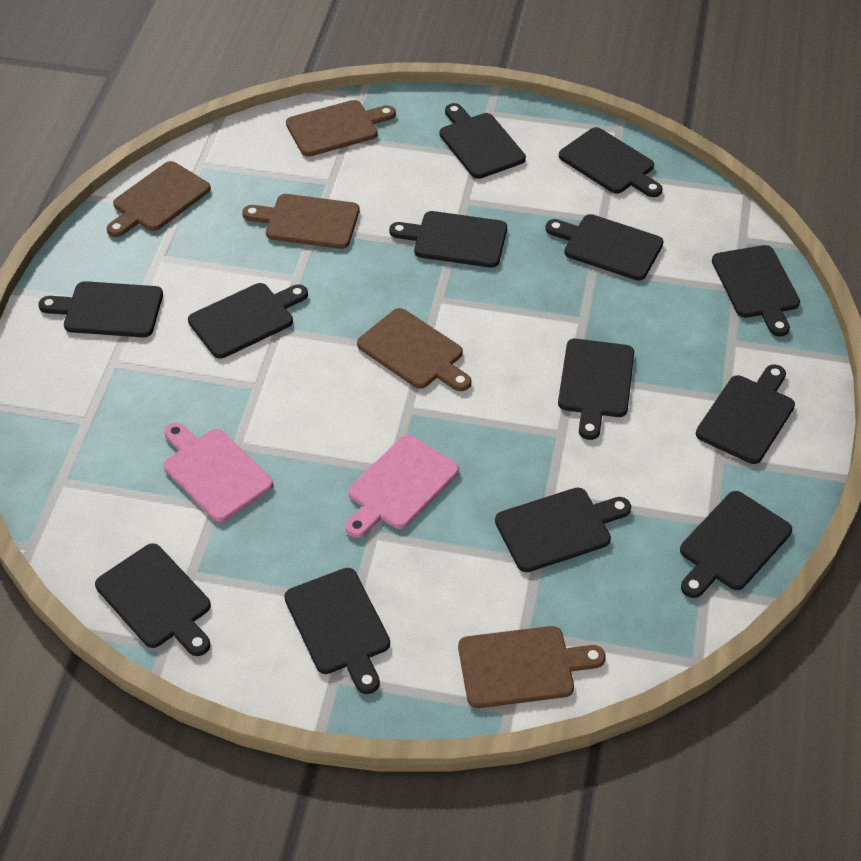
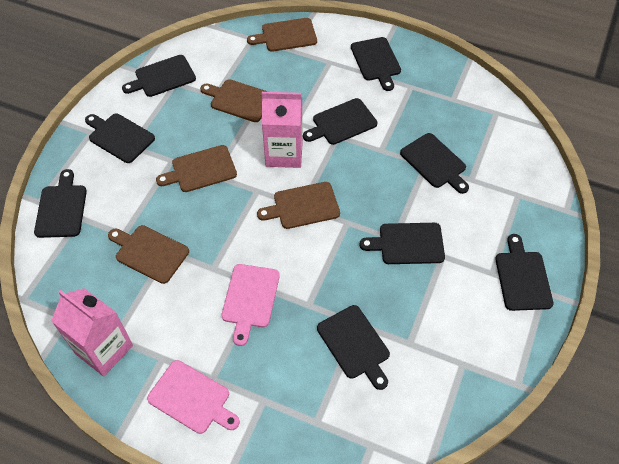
black cutting board: 13 -> 9
pink carton: 0 -> 2

